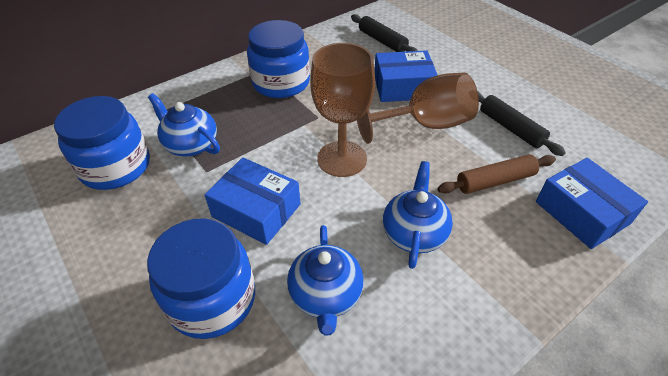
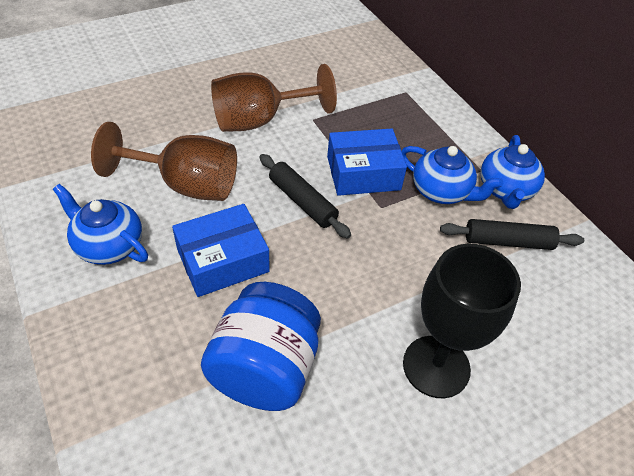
black goblet: 0 -> 1
blue box: 3 -> 2
blue jar: 3 -> 1
brown rolling pin: 1 -> 0

